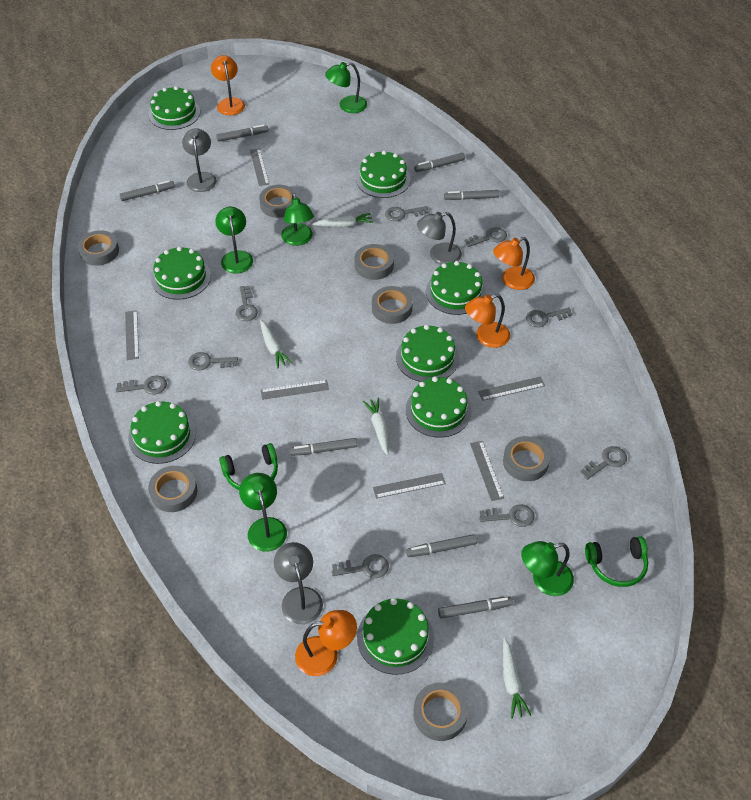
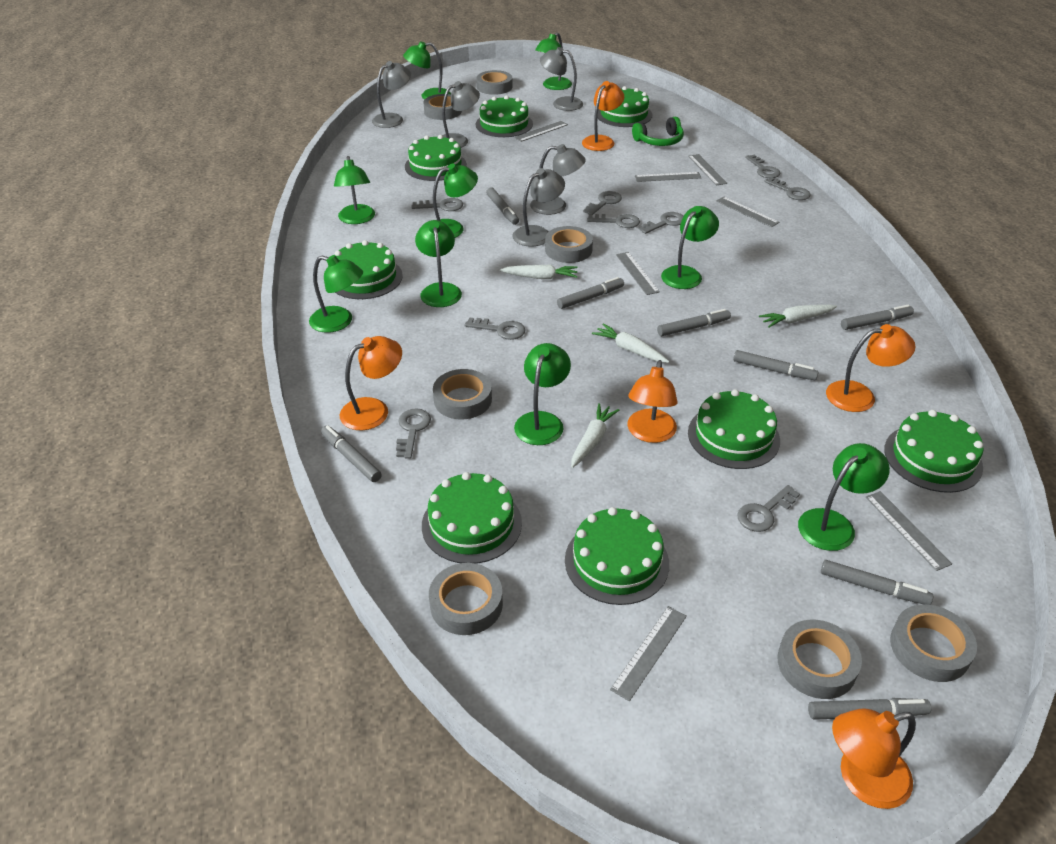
green headphones: 2 -> 1
green lamp: 5 -> 9
grey lamp: 3 -> 5
grey marker: 7 -> 8
grey ruler: 6 -> 7
orange lamp: 4 -> 5

